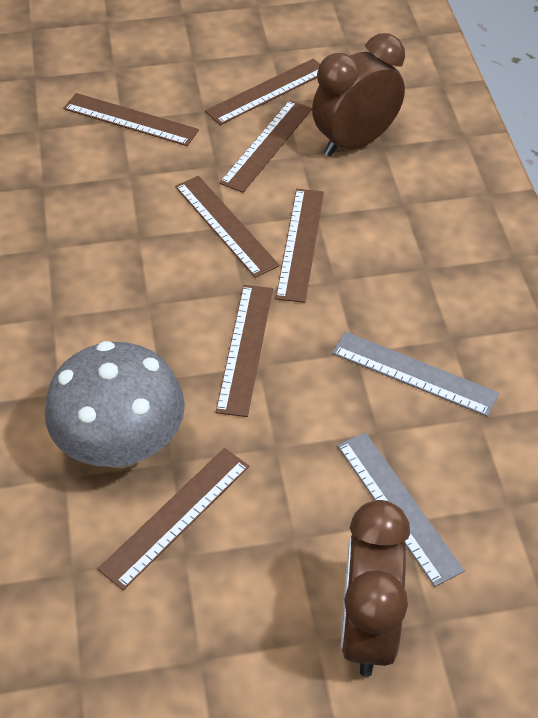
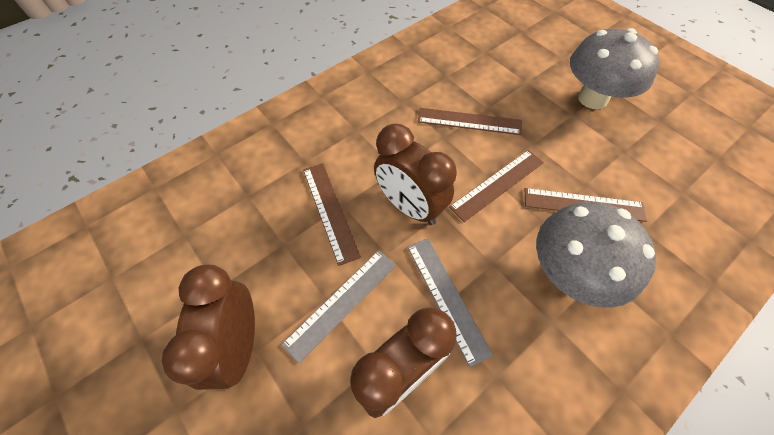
brown clock: 2 -> 3
brown ruler: 7 -> 4
grey mushroom: 1 -> 2

